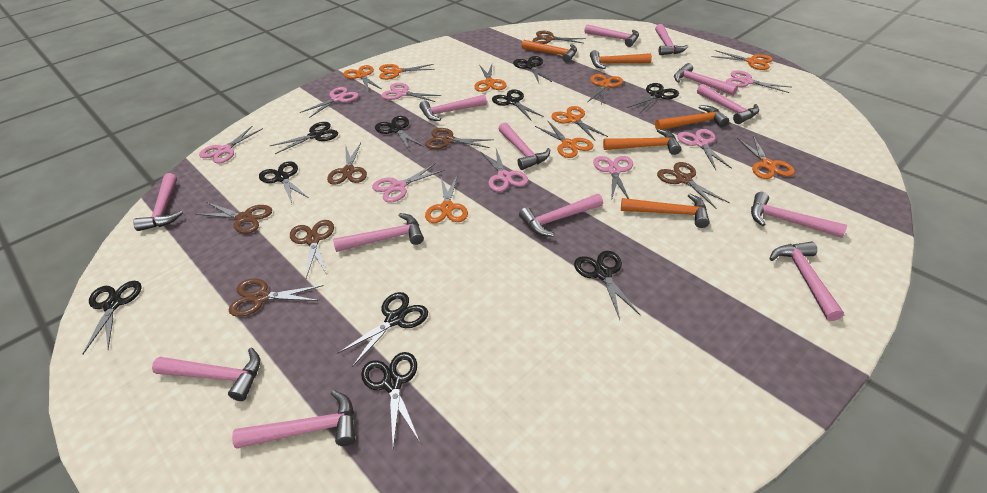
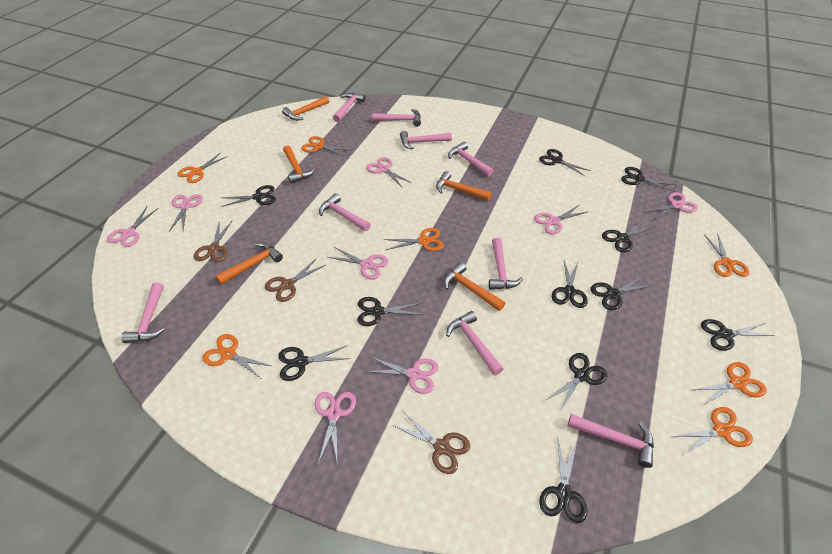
black scissors: 10 -> 11
brown scissors: 7 -> 3
orange scissors: 9 -> 7
pink hammer: 13 -> 9

